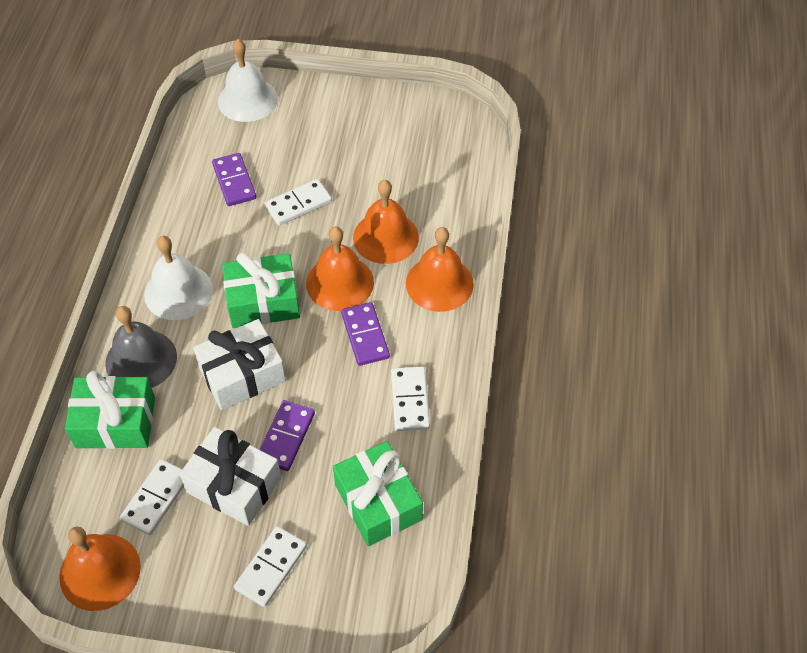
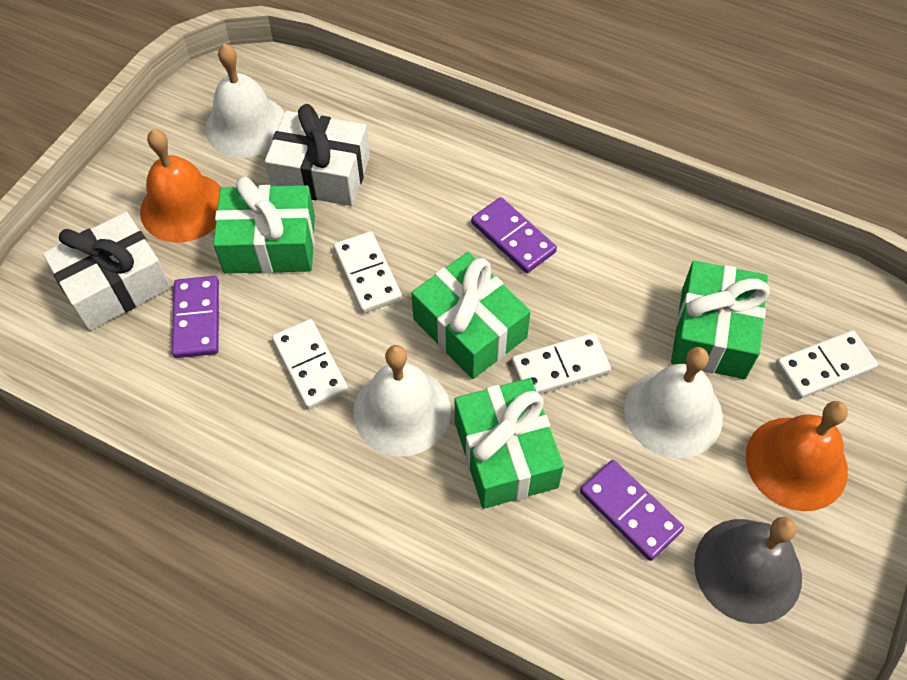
green gift: 3 -> 4
orange bell: 4 -> 2
white bell: 2 -> 3

